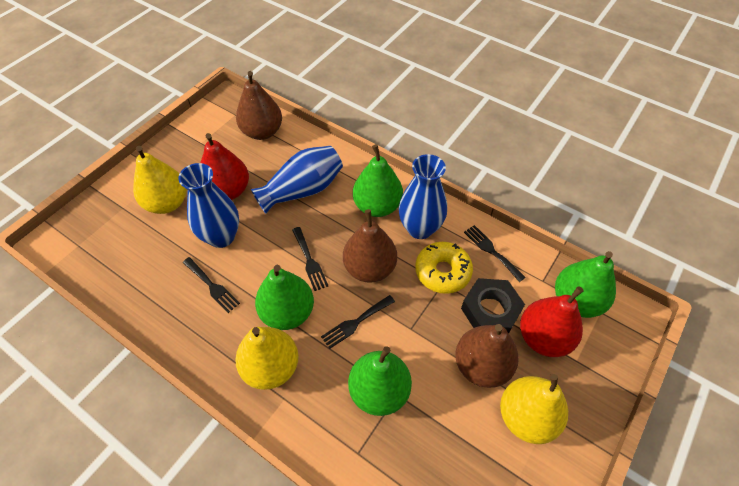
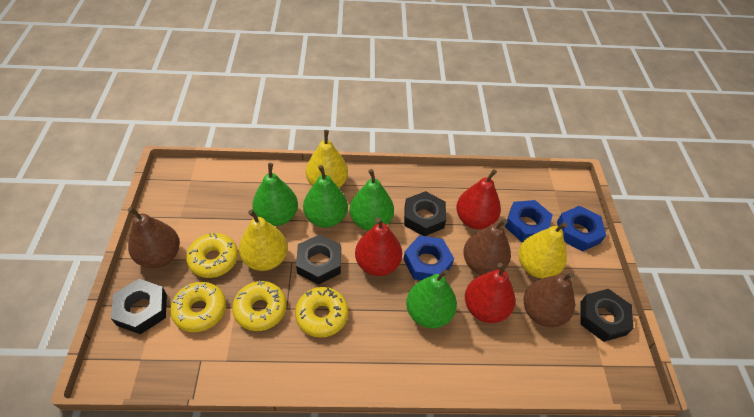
black fork: 4 -> 0
black nut: 1 -> 4
blue nut: 0 -> 3
blue vase: 3 -> 0
red pear: 2 -> 3
yellow donut: 1 -> 4

